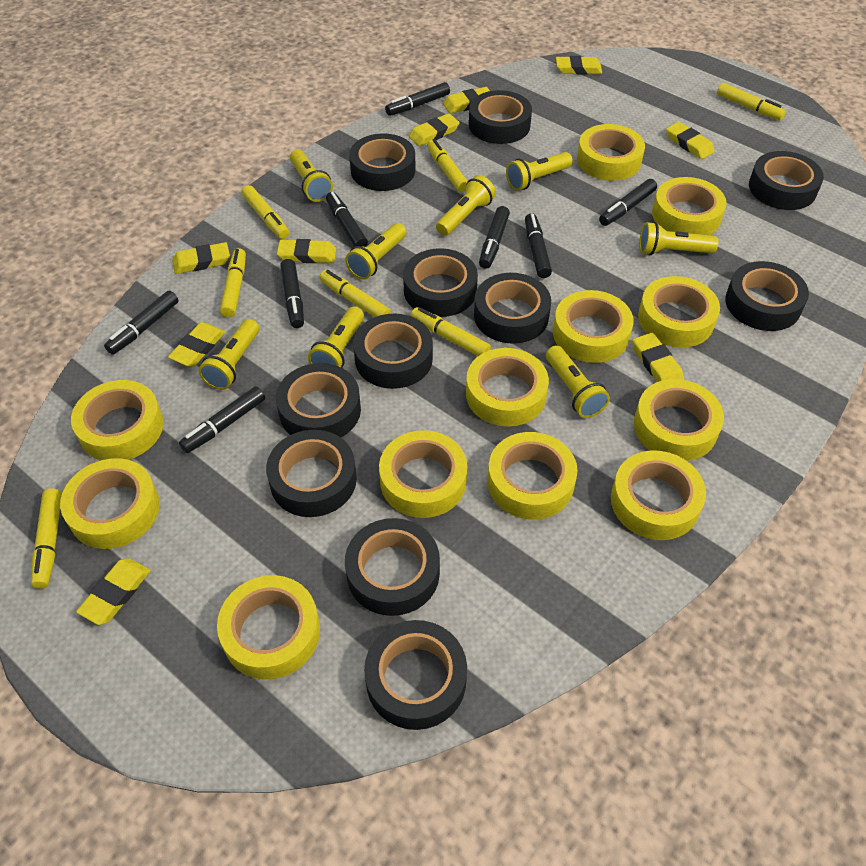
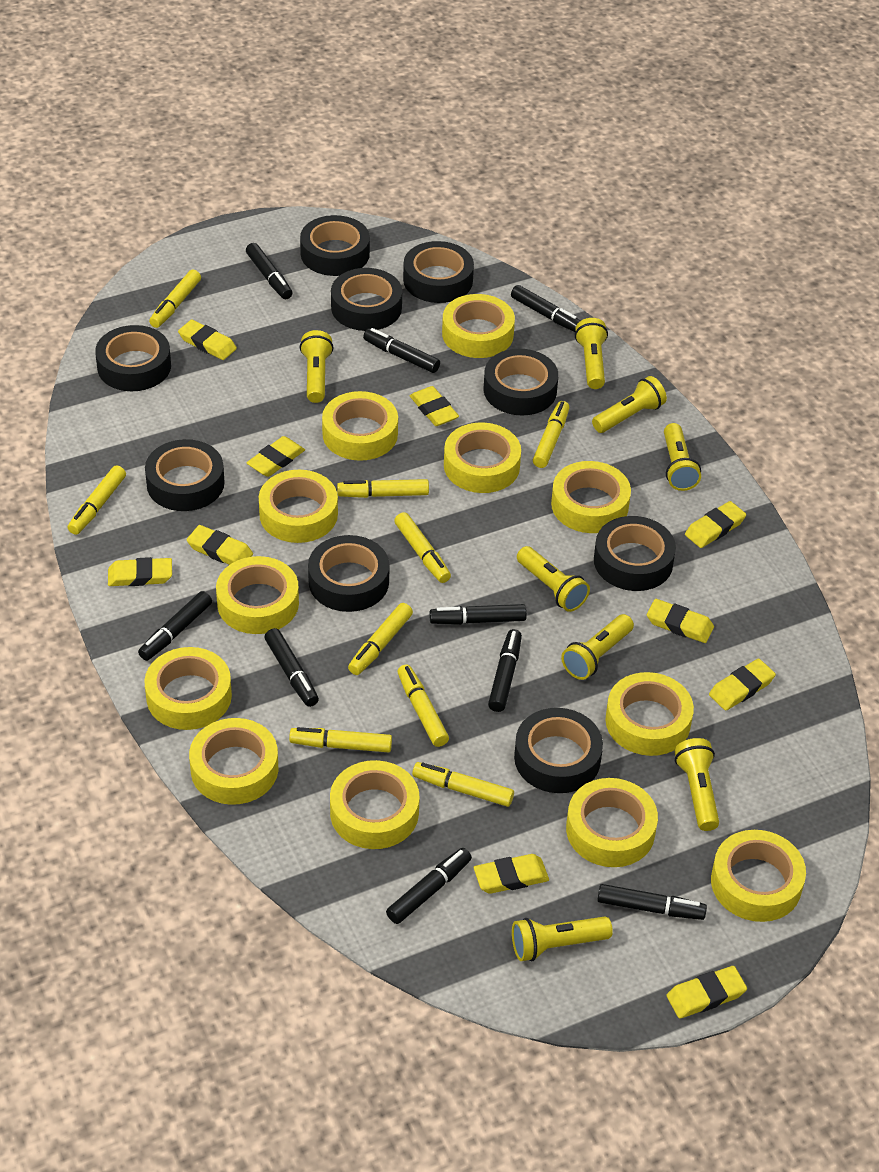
black marker: 8 -> 9
black tape: 11 -> 9
yellow eraser: 9 -> 10
yellow marker: 7 -> 9

